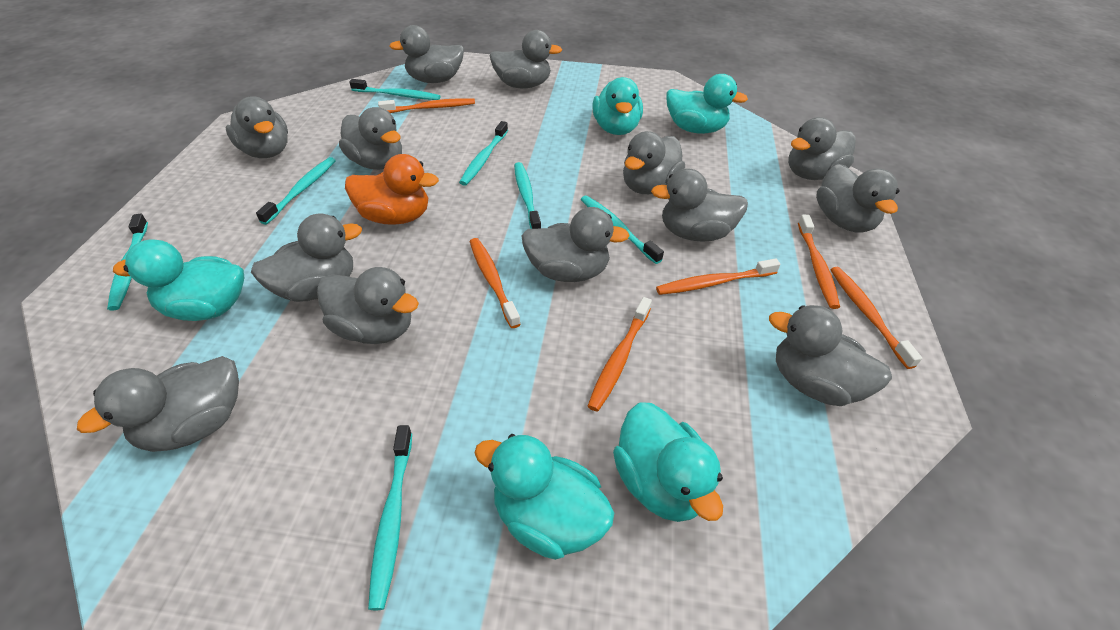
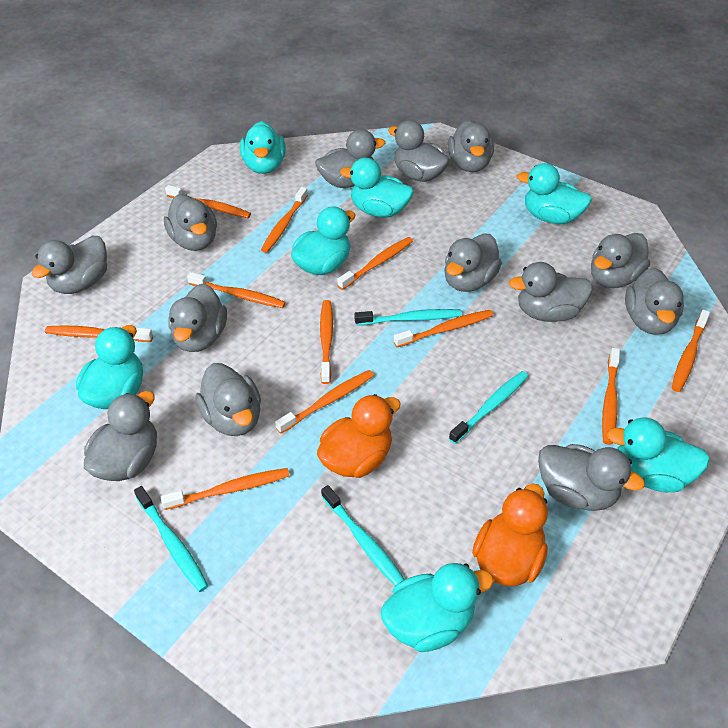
orange duck: 1 -> 2
orange toothbrush: 6 -> 11
turquoise duck: 5 -> 7
turquoise toothbrush: 7 -> 4

